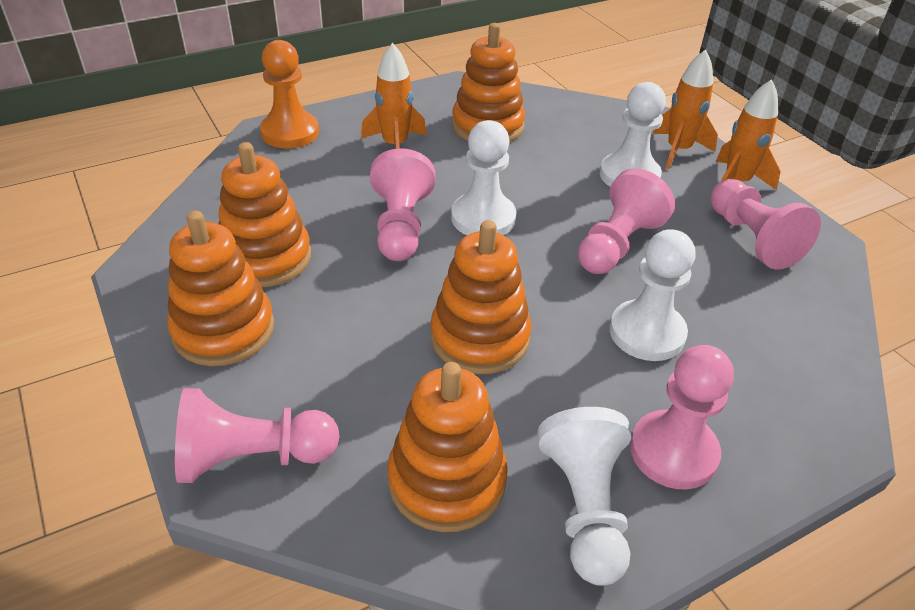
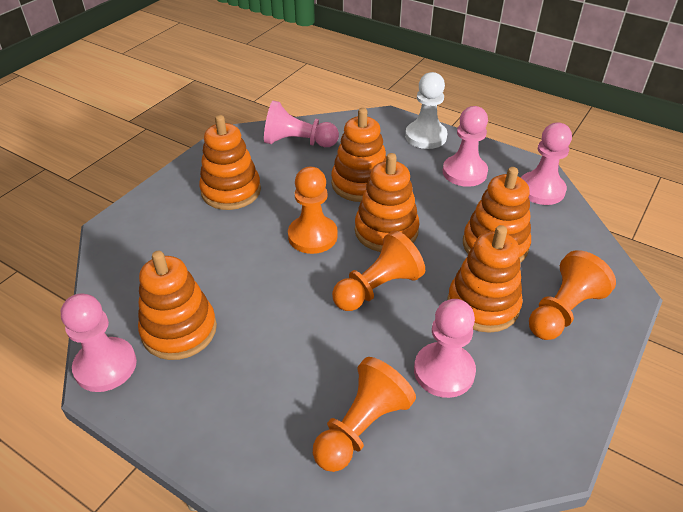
orange pawn: 1 -> 4
orange rocket: 3 -> 0
orange stacking toy: 5 -> 6
white pawn: 4 -> 1

